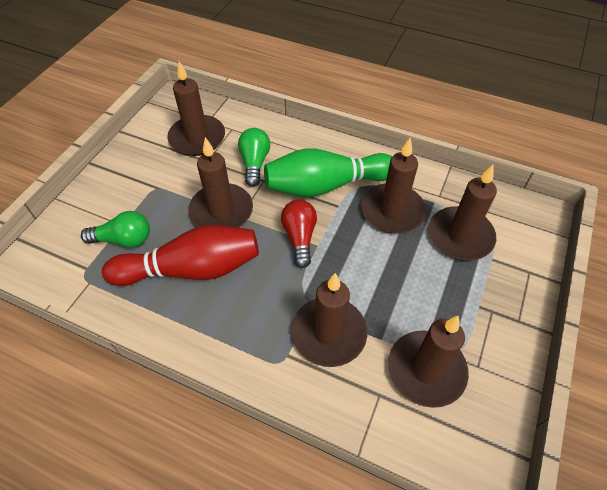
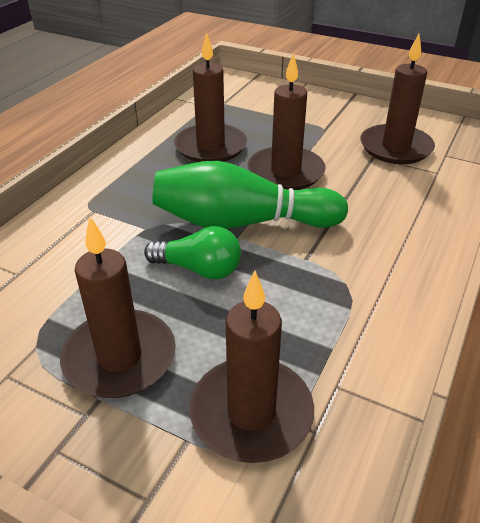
brown candle: 6 -> 5
green light bulb: 2 -> 1
red bowling pin: 1 -> 0
red light bulb: 1 -> 0

